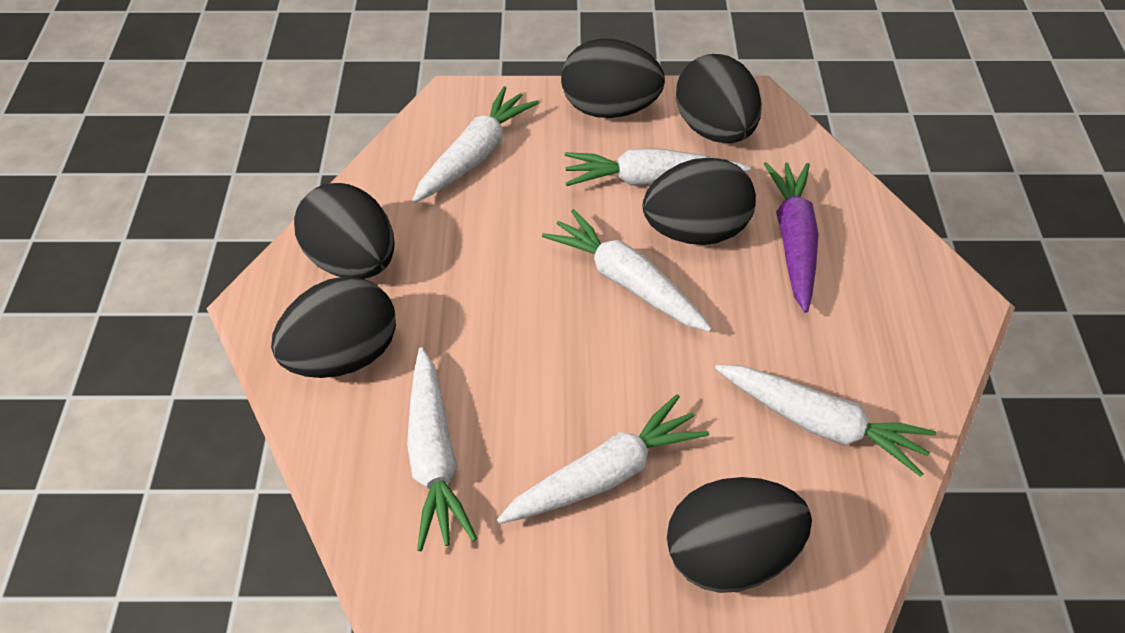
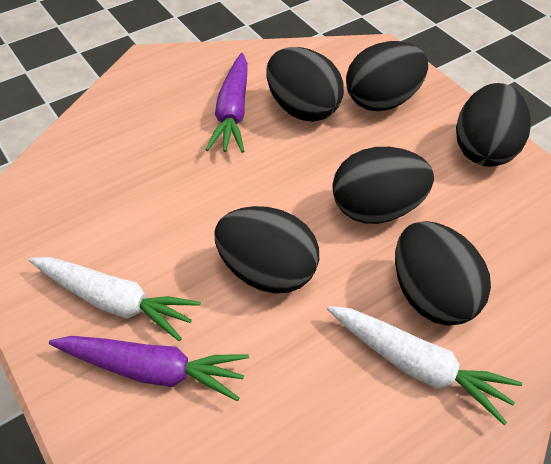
purple carrot: 1 -> 2
white carrot: 6 -> 2

